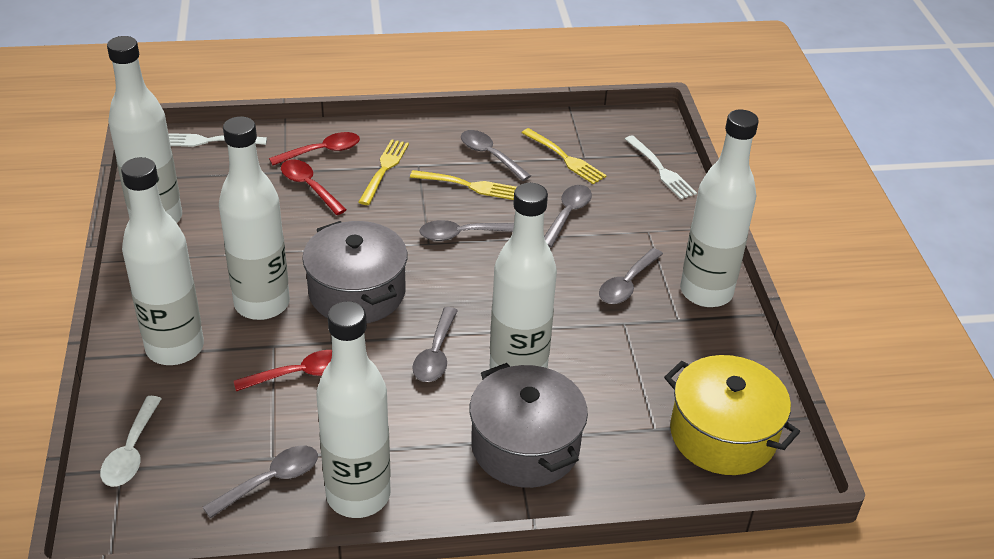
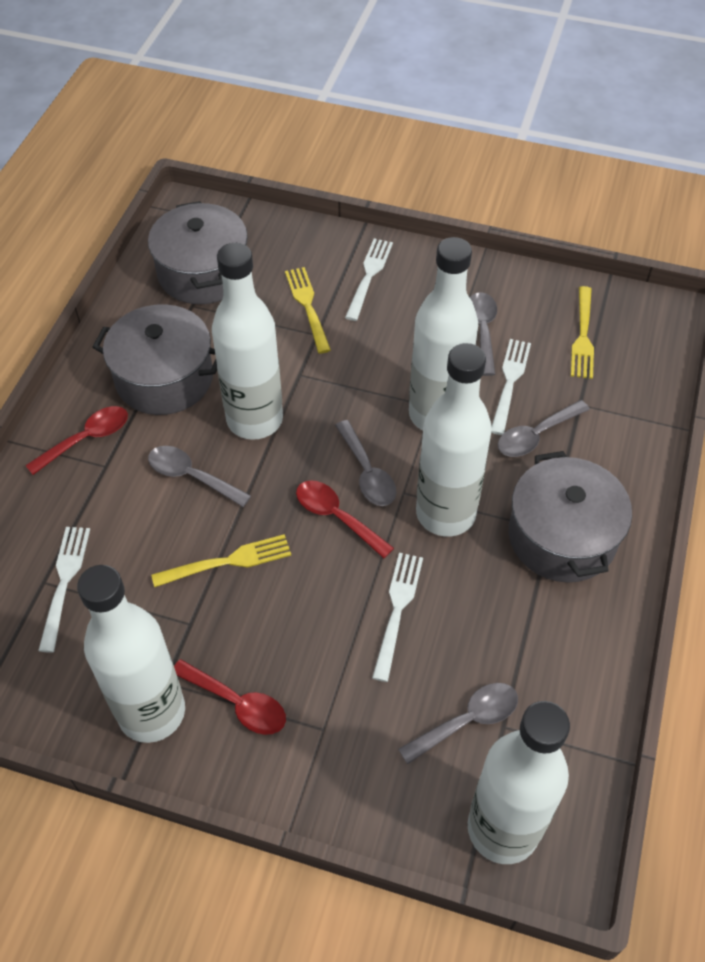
grey pot: 2 -> 3
grey spoon: 6 -> 5
white bottle: 6 -> 5
white fork: 2 -> 4
white spoon: 1 -> 0
yellow pot: 1 -> 0

